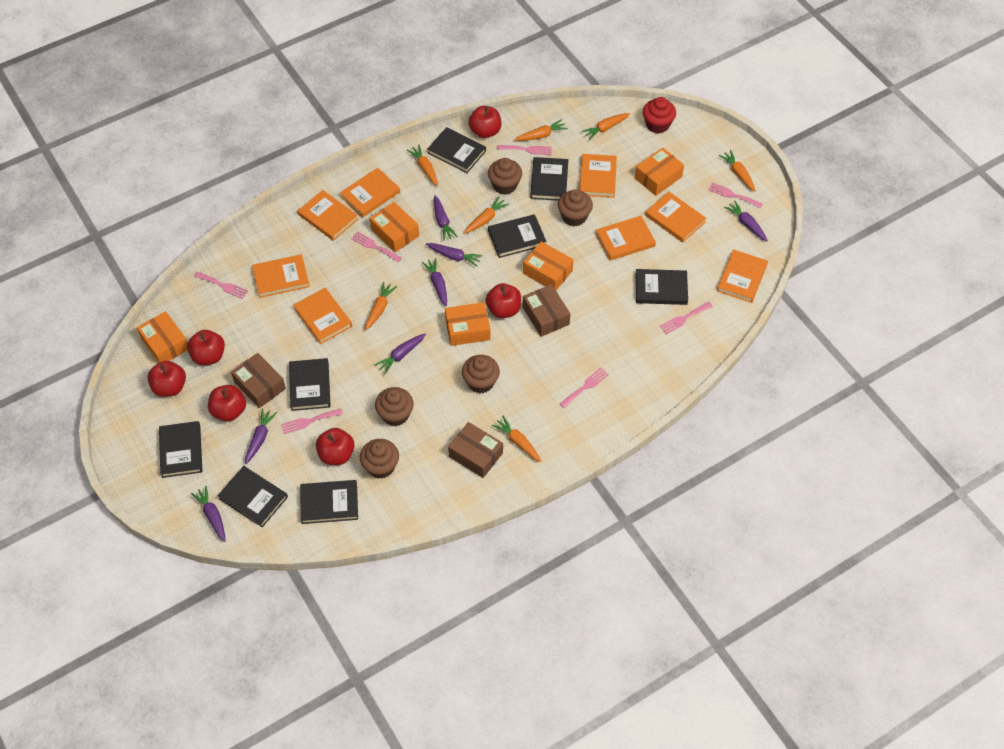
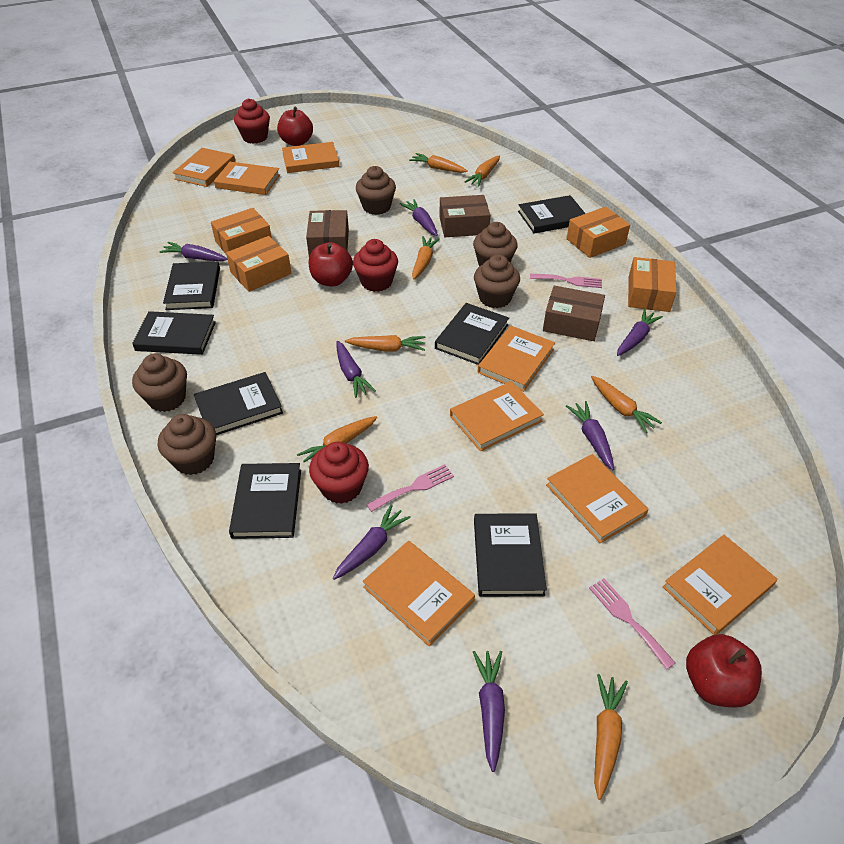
black book: 8 -> 7
orange box: 5 -> 4
pink fork: 7 -> 3
red apple: 6 -> 3
red cupcake: 1 -> 3

